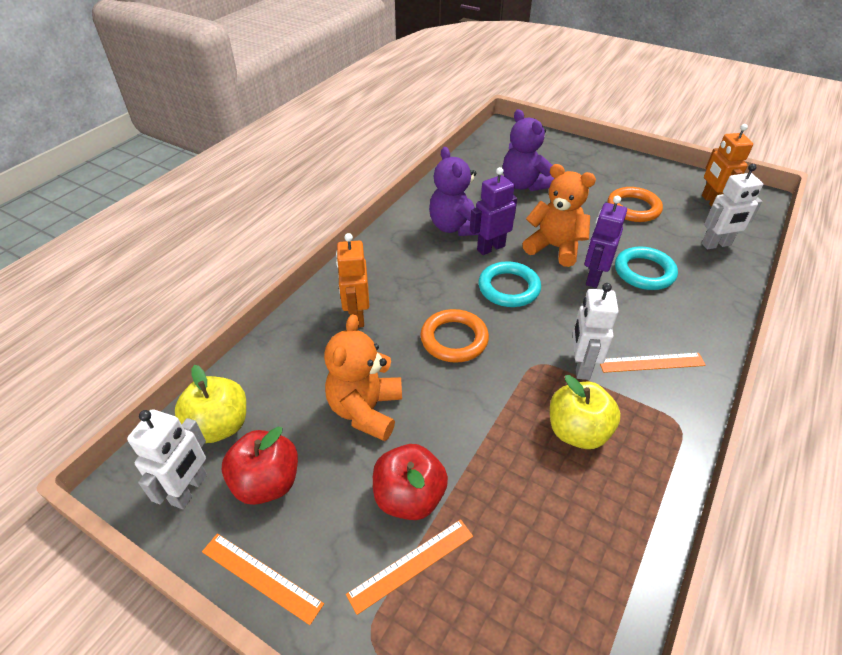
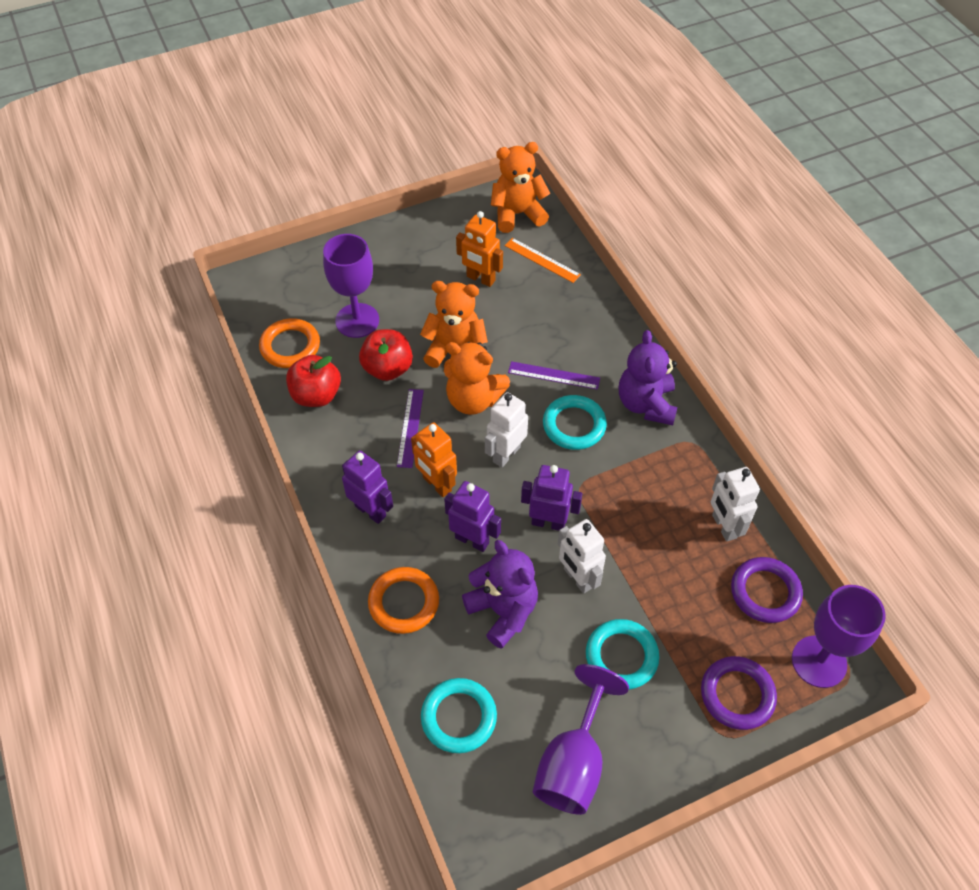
orange ruler: 3 -> 1
orange teddy bear: 2 -> 3
purple goblet: 0 -> 3
purple ring: 0 -> 2
purple robot: 2 -> 3
purple ruler: 0 -> 2
turquoise ring: 2 -> 3
yellow apple: 2 -> 0

